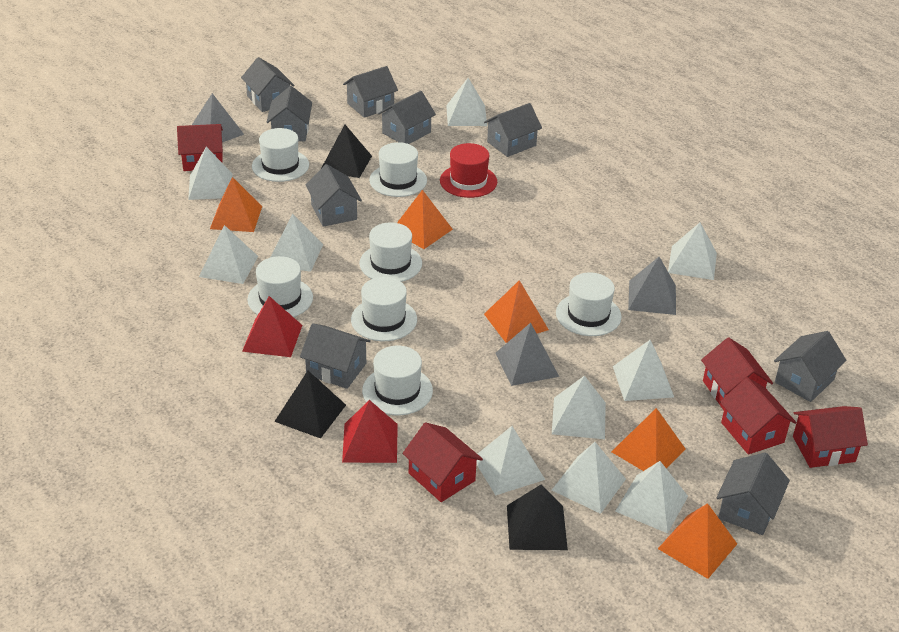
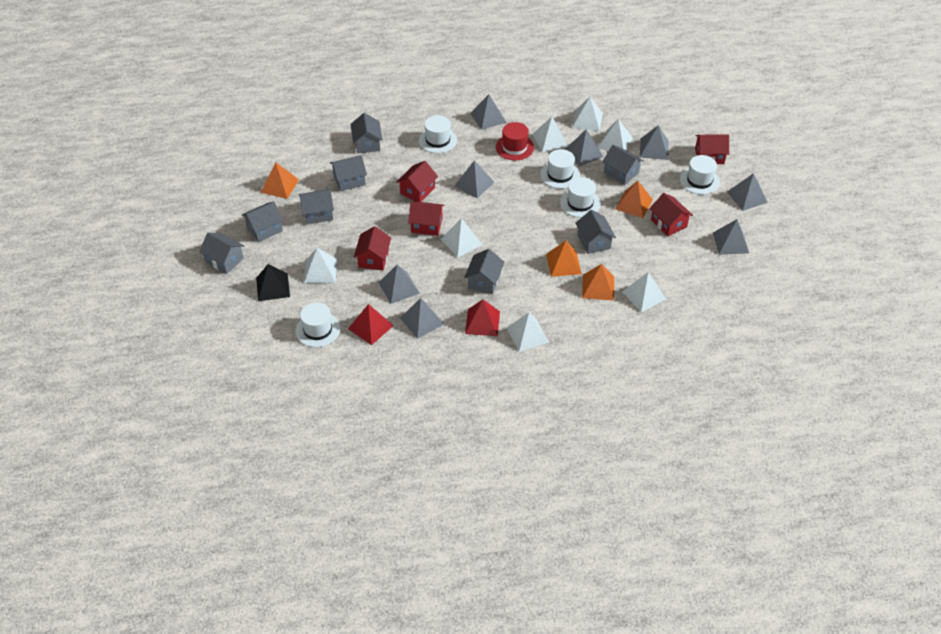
black pyramid: 3 -> 1
grey house: 9 -> 8
grey pyramid: 3 -> 8
orange pyramid: 5 -> 4
white hat: 7 -> 5
white pyramid: 10 -> 7

